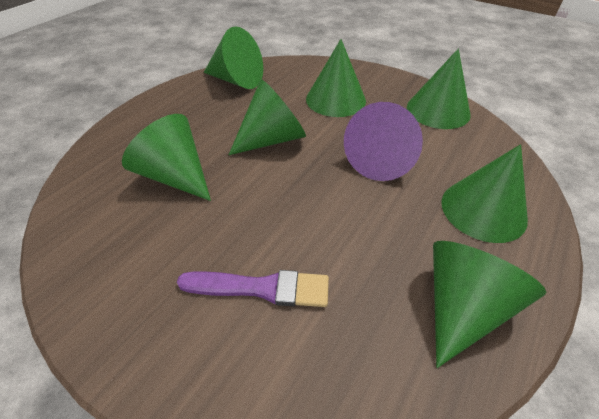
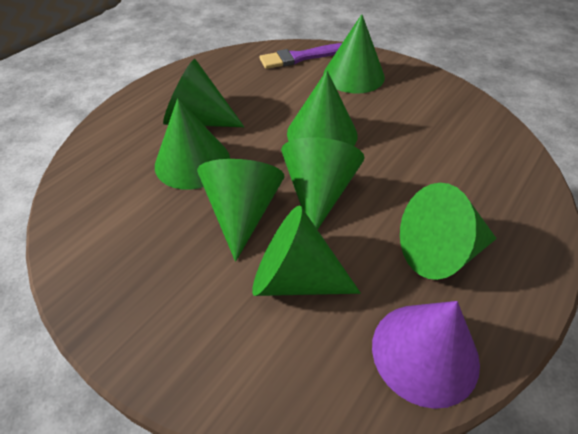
green cone: 7 -> 8

